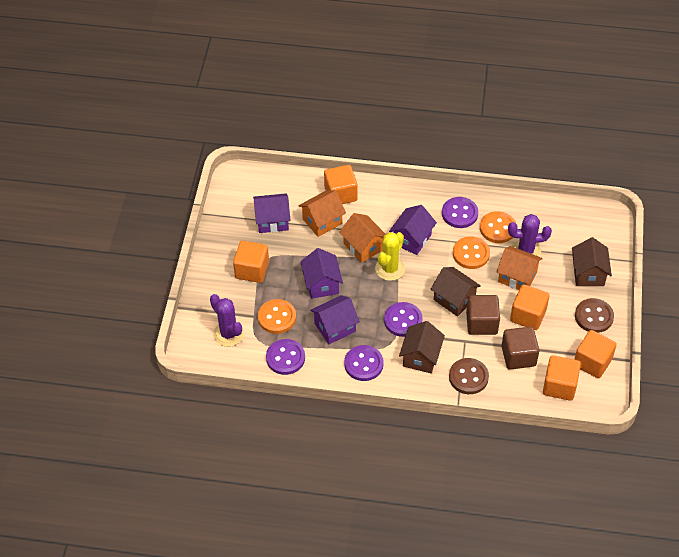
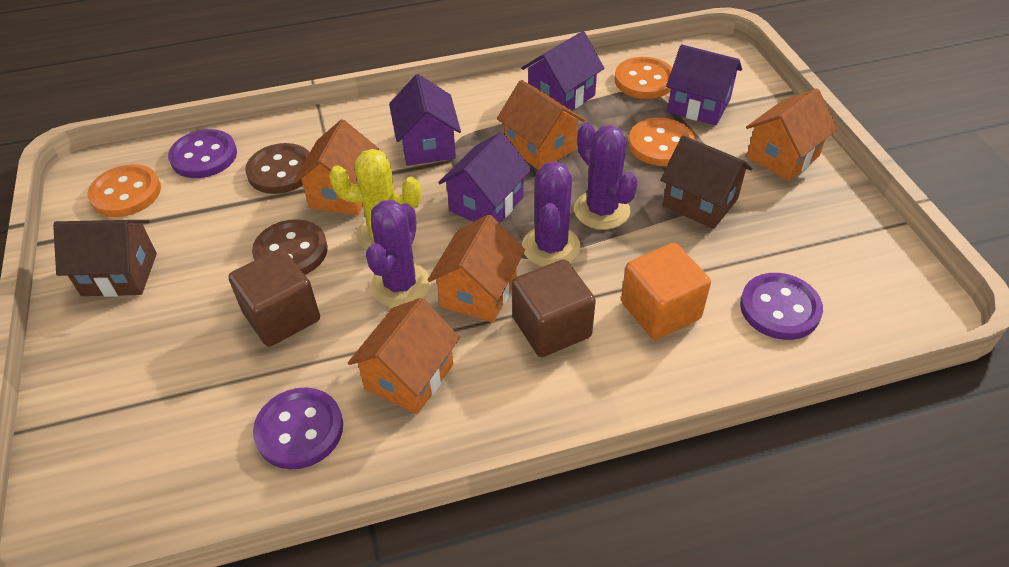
brown house: 3 -> 2
orange cube: 5 -> 1
orange house: 3 -> 5
purple button: 4 -> 3
purple cactus: 2 -> 3

